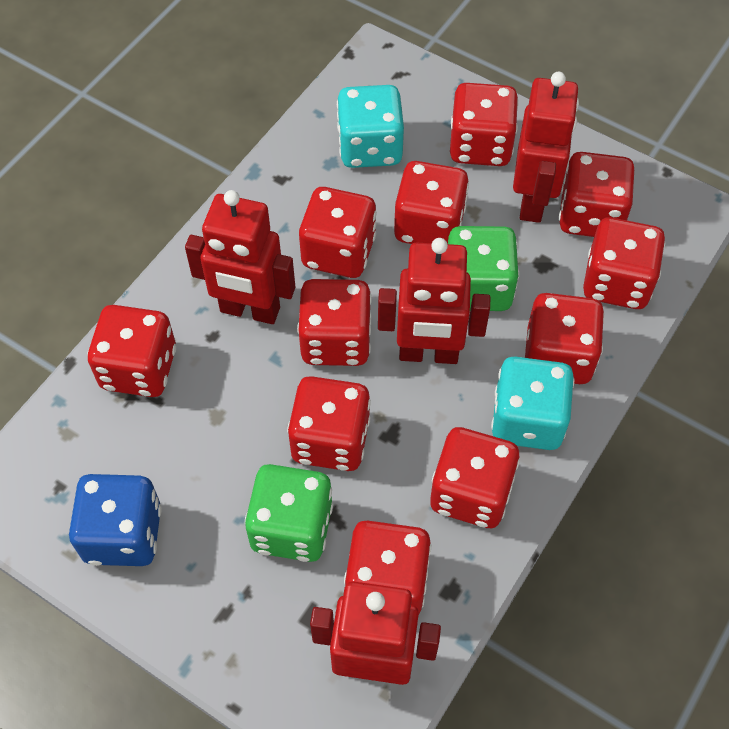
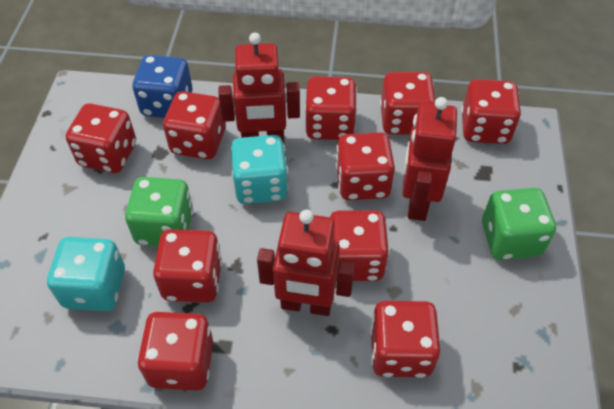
red dice: 11 -> 10
red robot: 4 -> 3

